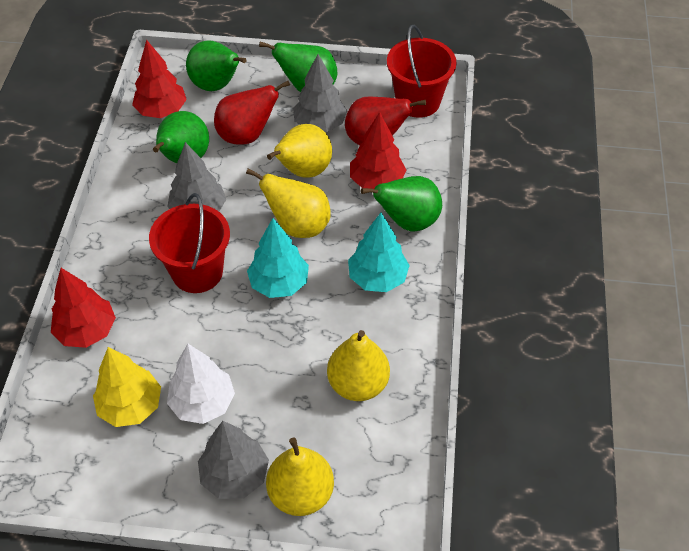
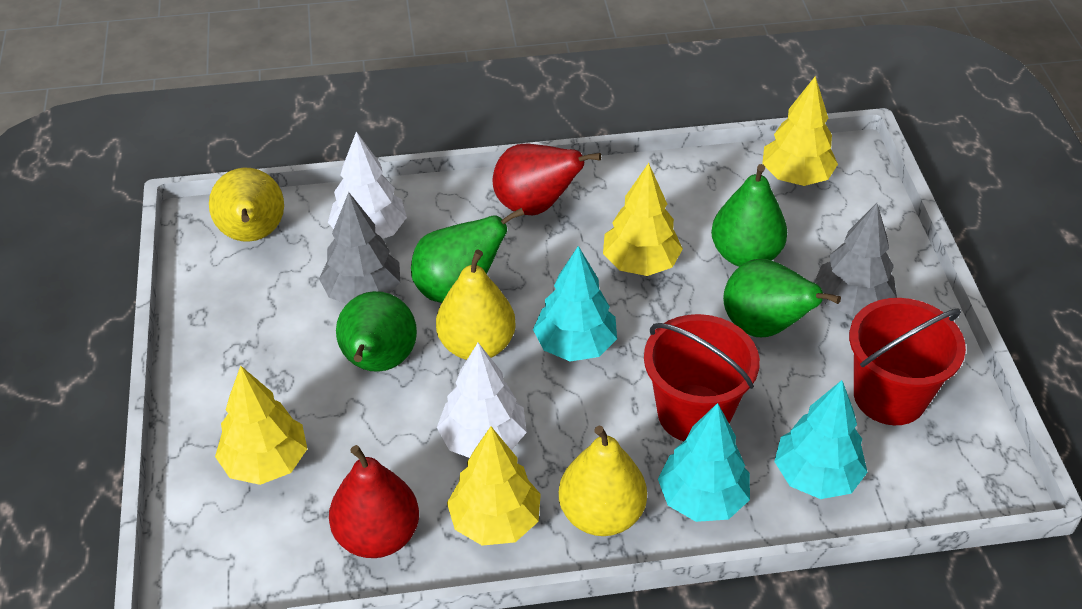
grey tree: 3 -> 2
red tree: 3 -> 0
turquoise tree: 2 -> 3
white tree: 1 -> 2
yellow pear: 4 -> 3
yellow tree: 1 -> 4

